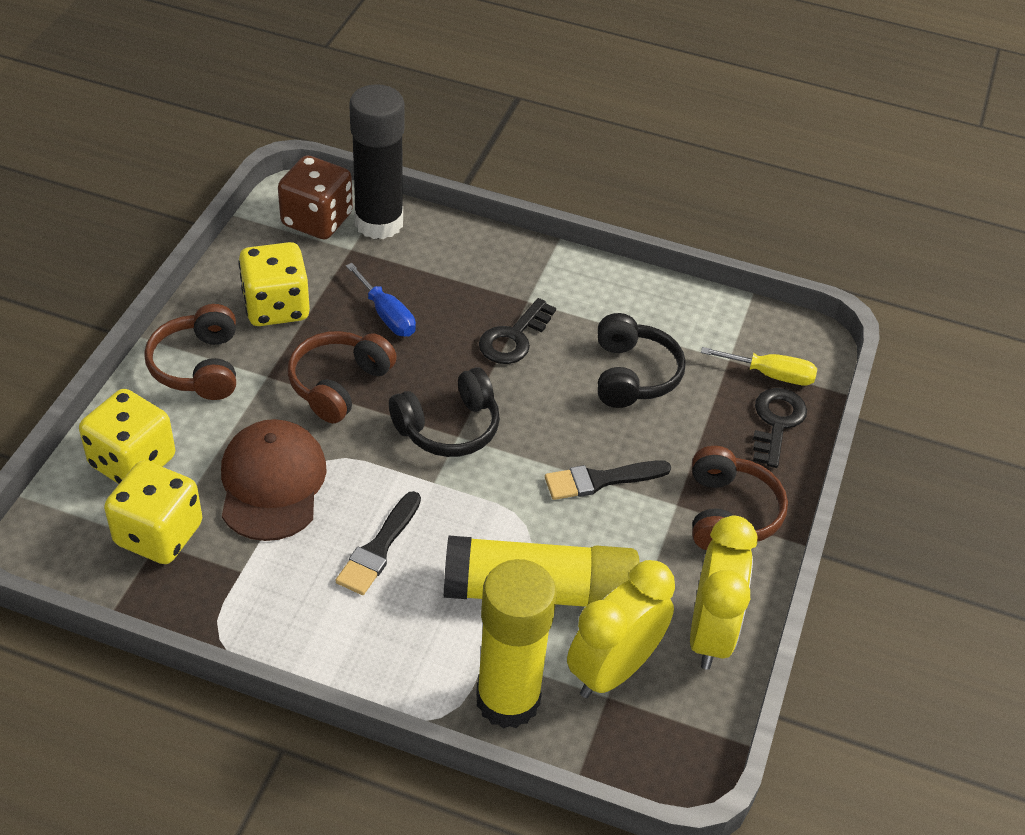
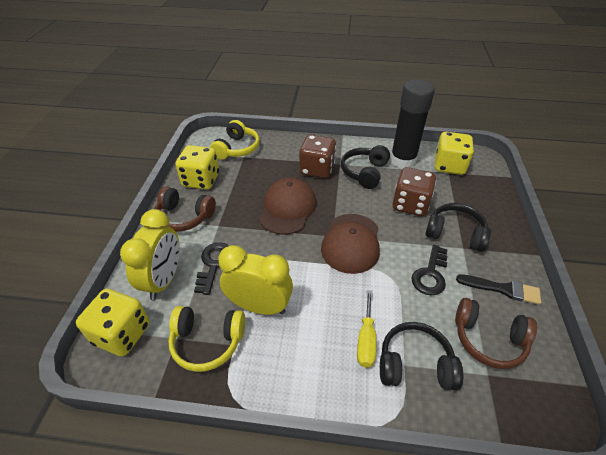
black brush: 2 -> 1
black headphones: 2 -> 3
blue screwdriver: 1 -> 0
brown cap: 1 -> 2
brown dice: 1 -> 2
brown headphones: 3 -> 2
yellow glue stick: 2 -> 0
yellow headphones: 0 -> 2

